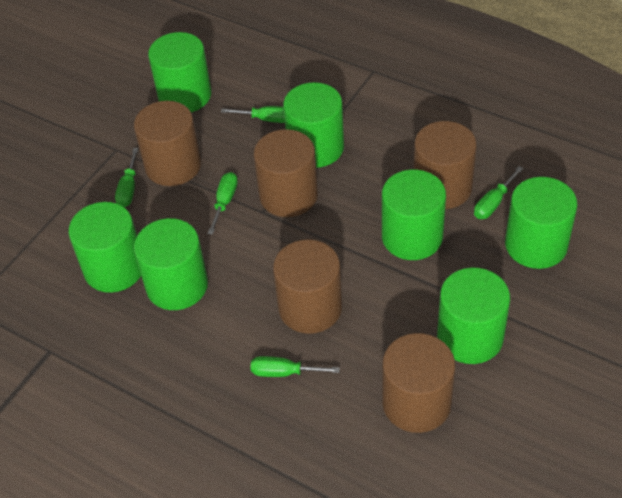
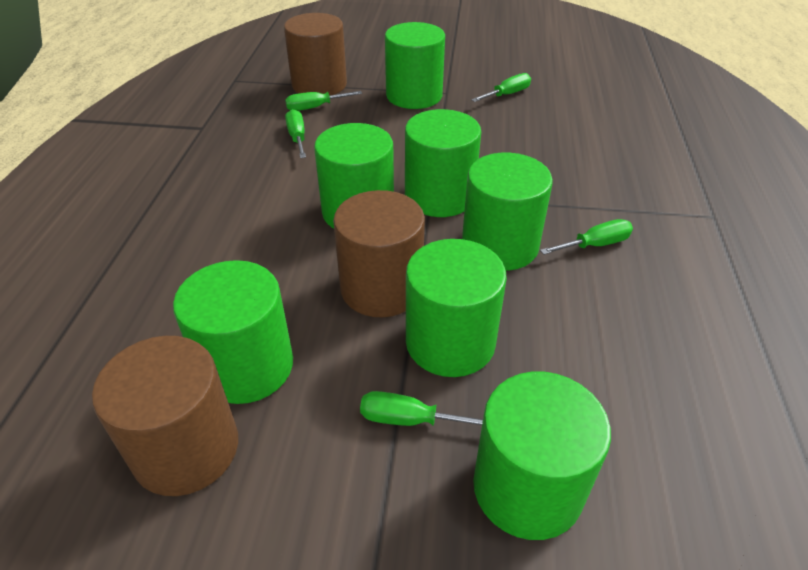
brown cylinder: 5 -> 3

